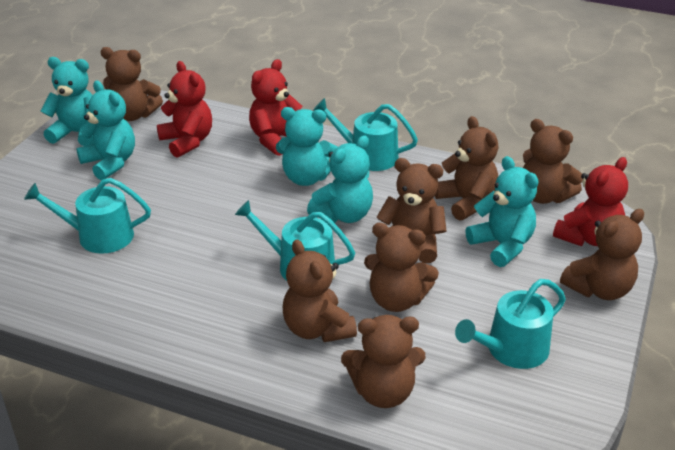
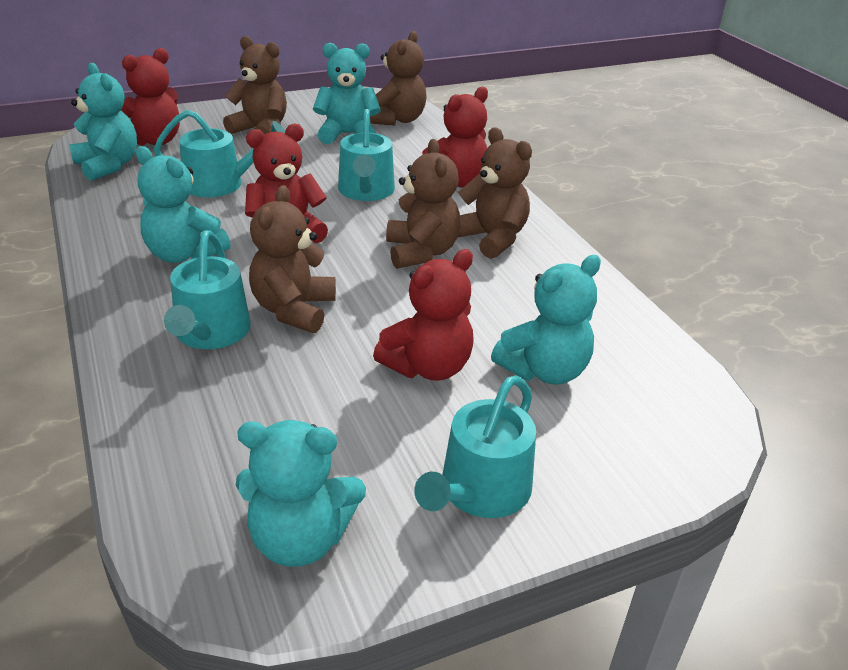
brown teddy bear: 8 -> 5
red teddy bear: 3 -> 4

